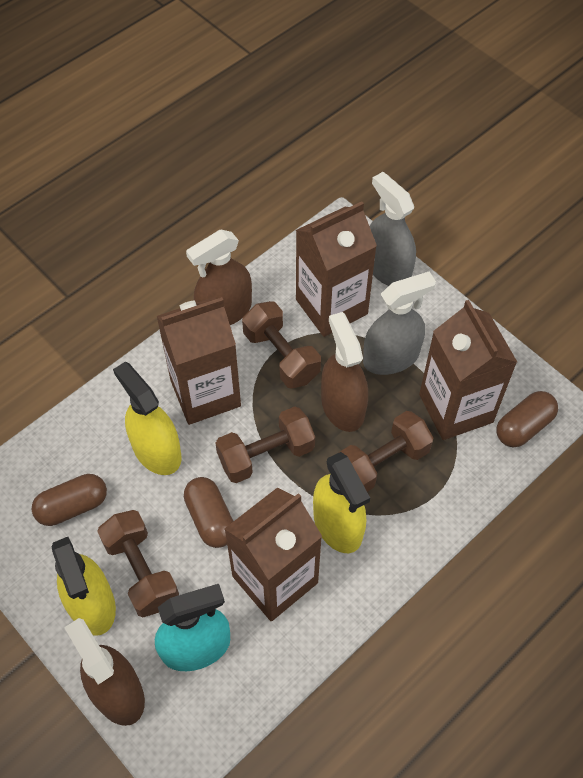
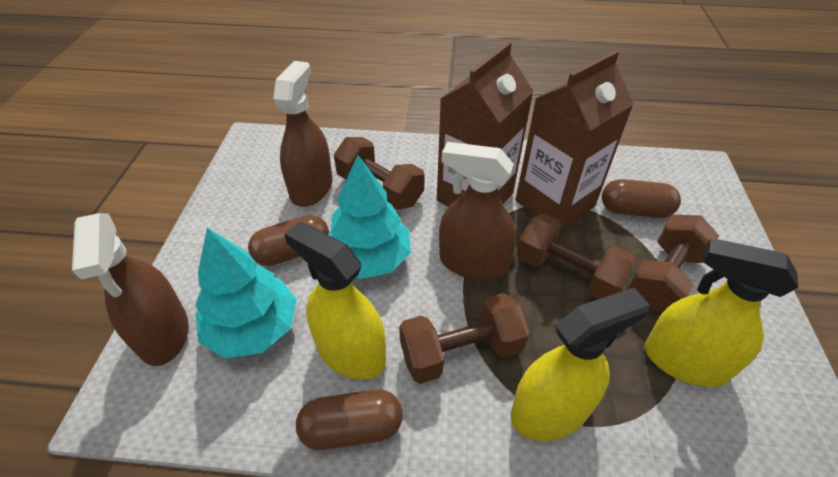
brown carton: 4 -> 2
grey spray bottle: 2 -> 0
turquoise spray bottle: 1 -> 0
turquoise tree: 0 -> 2

